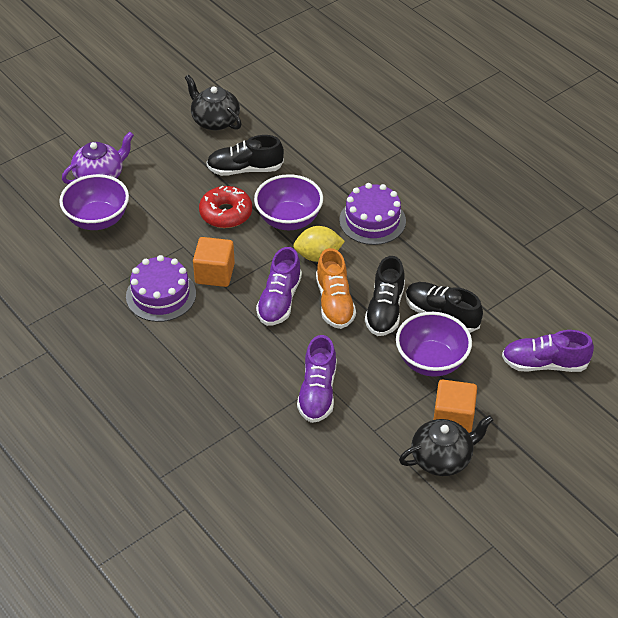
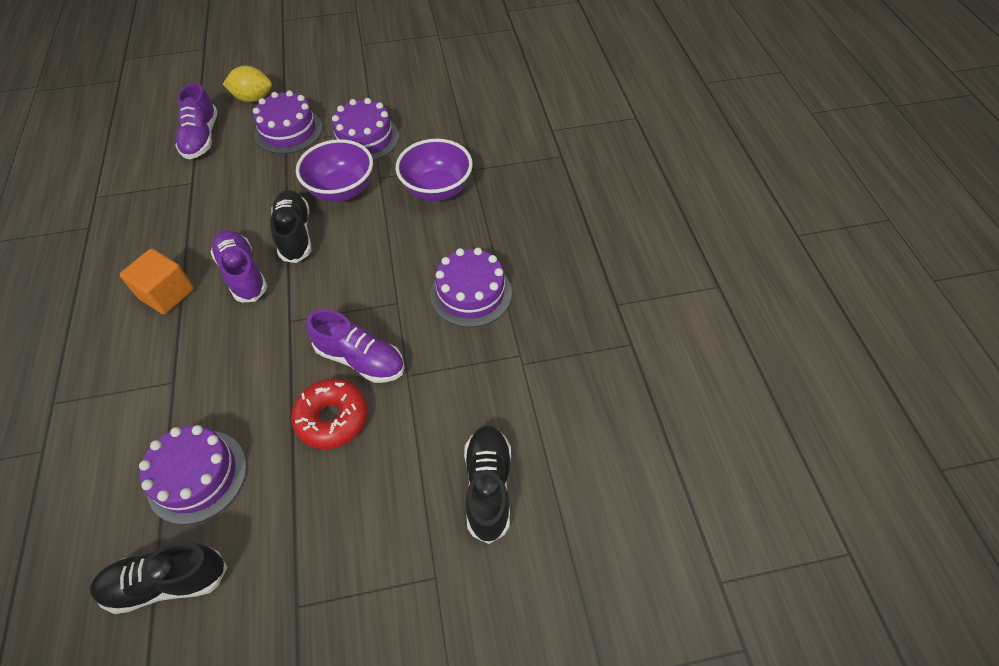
black teapot: 2 -> 0
orange cube: 2 -> 1
orange shoe: 1 -> 0
purple bowl: 3 -> 2
purple cake: 2 -> 4
purple teapot: 1 -> 0

